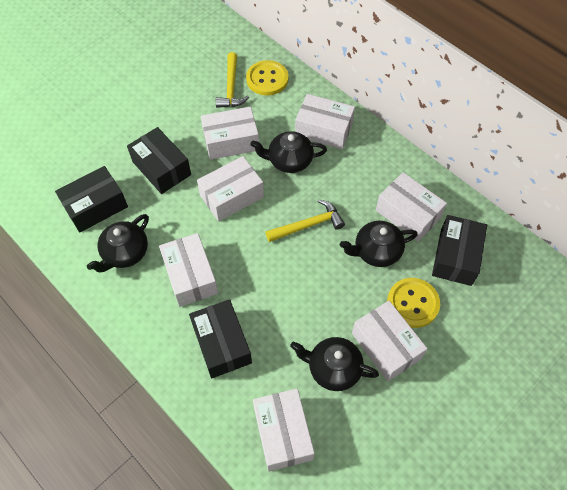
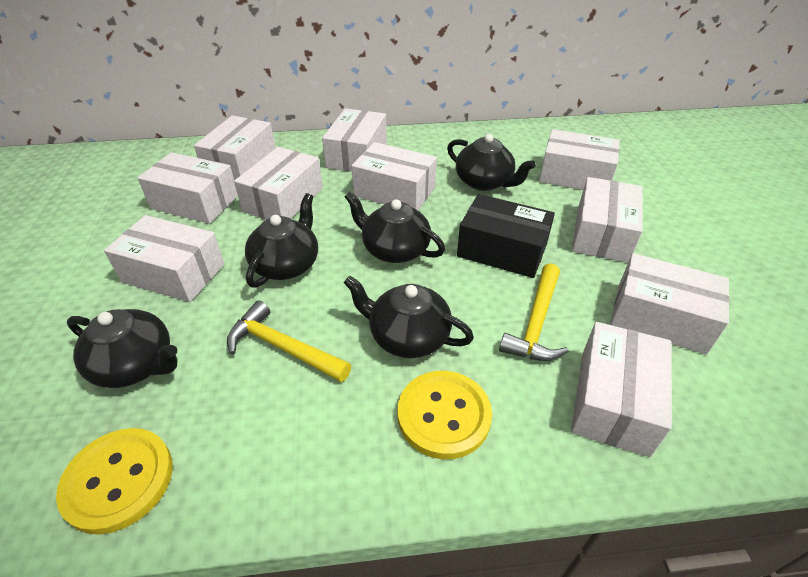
black box: 4 -> 1
black teapot: 4 -> 5
white box: 7 -> 10

